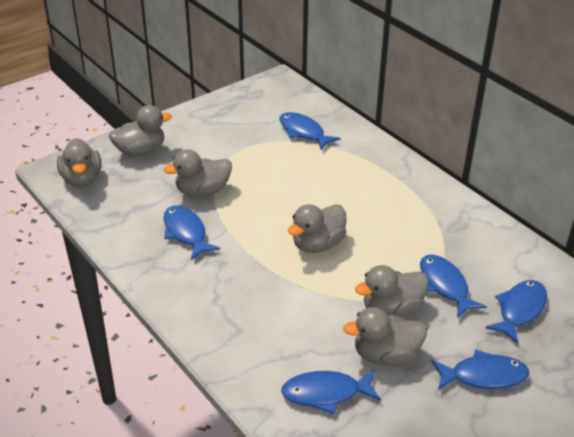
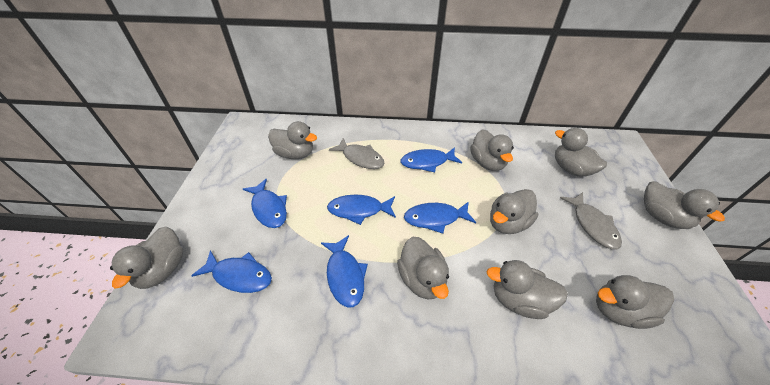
grey duck: 6 -> 9
grey fish: 0 -> 2

